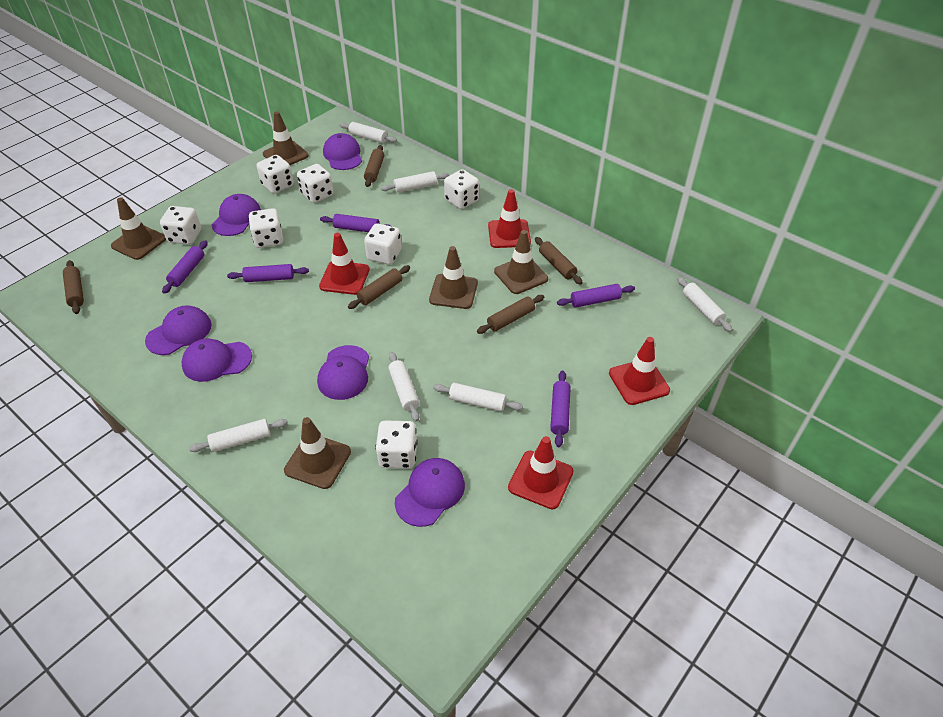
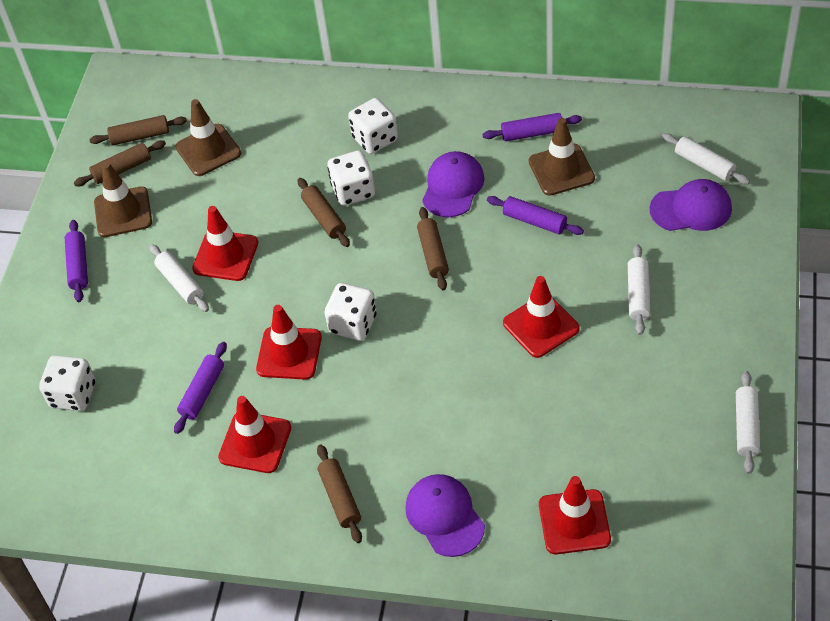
brown traffic cone: 5 -> 3
purple cap: 6 -> 3
purple rolling pin: 5 -> 4
red traffic cone: 4 -> 5
white dice: 7 -> 4
white rolling pin: 6 -> 4

